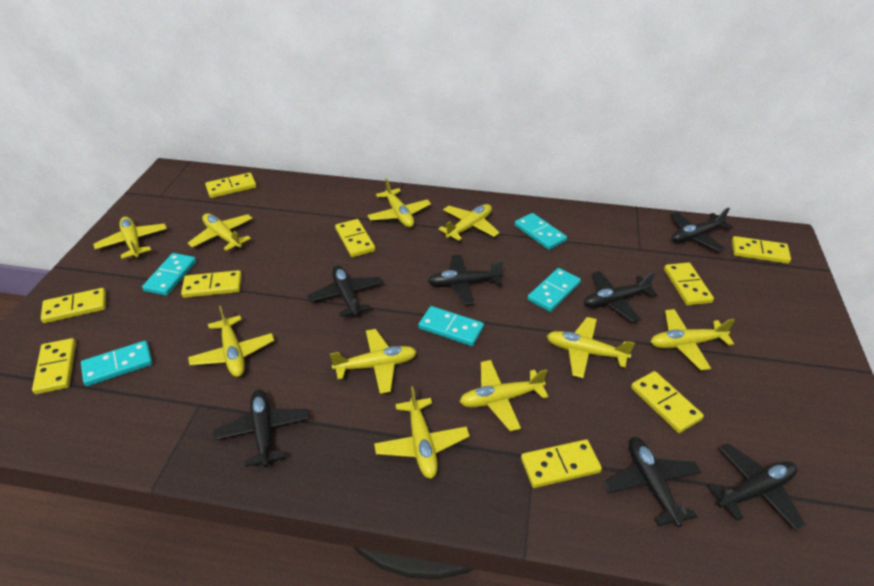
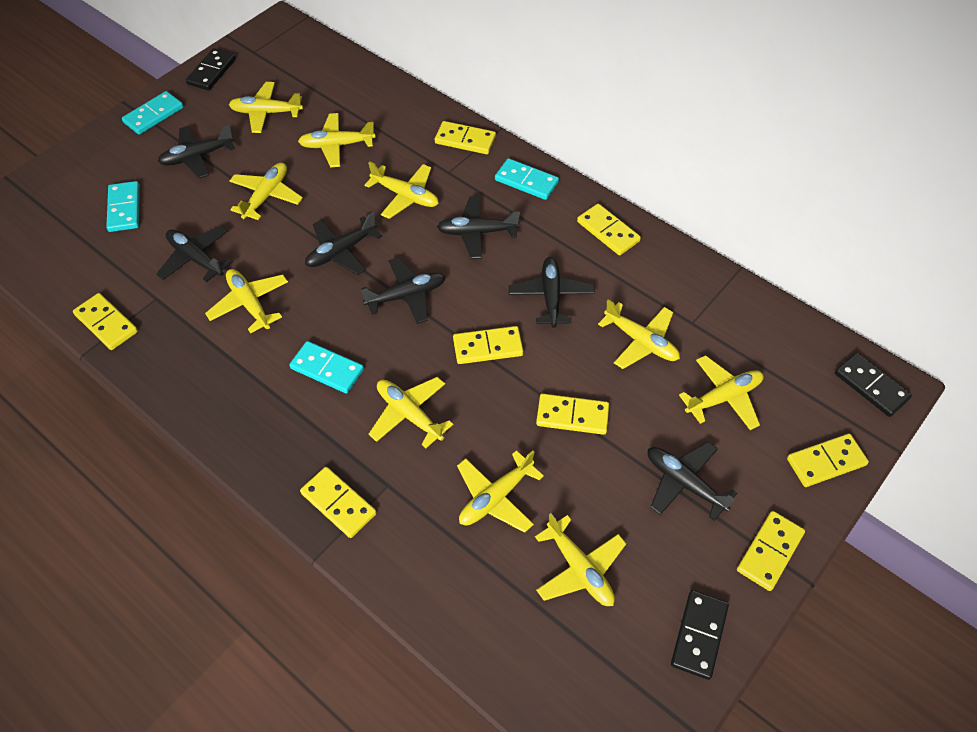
black domino: 0 -> 3
turquoise domino: 5 -> 4
yellow domino: 9 -> 8

